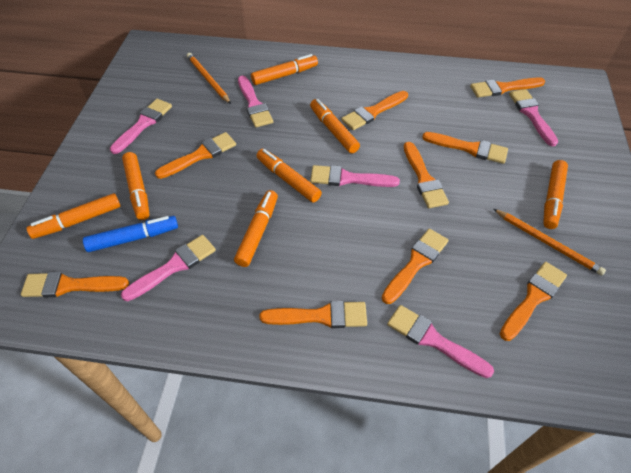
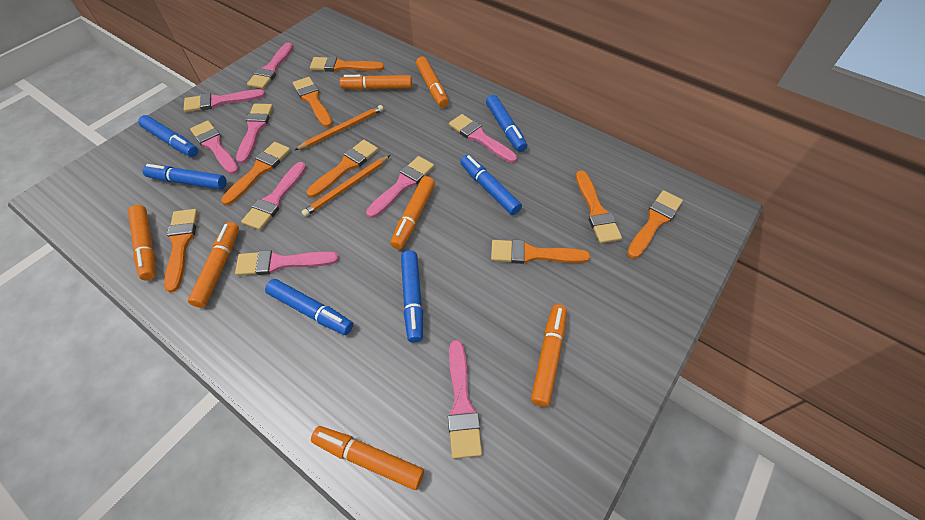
blue marker: 1 -> 6
orange brush: 9 -> 8
pink brush: 6 -> 9

